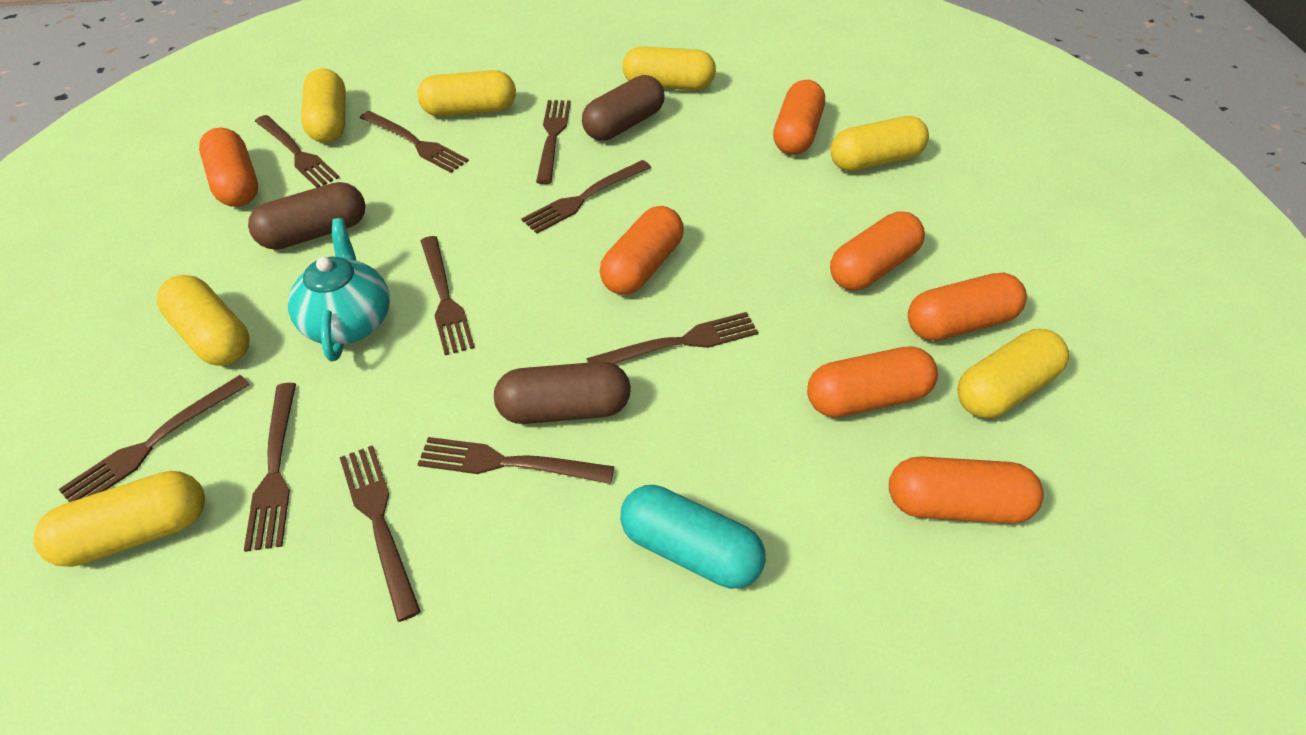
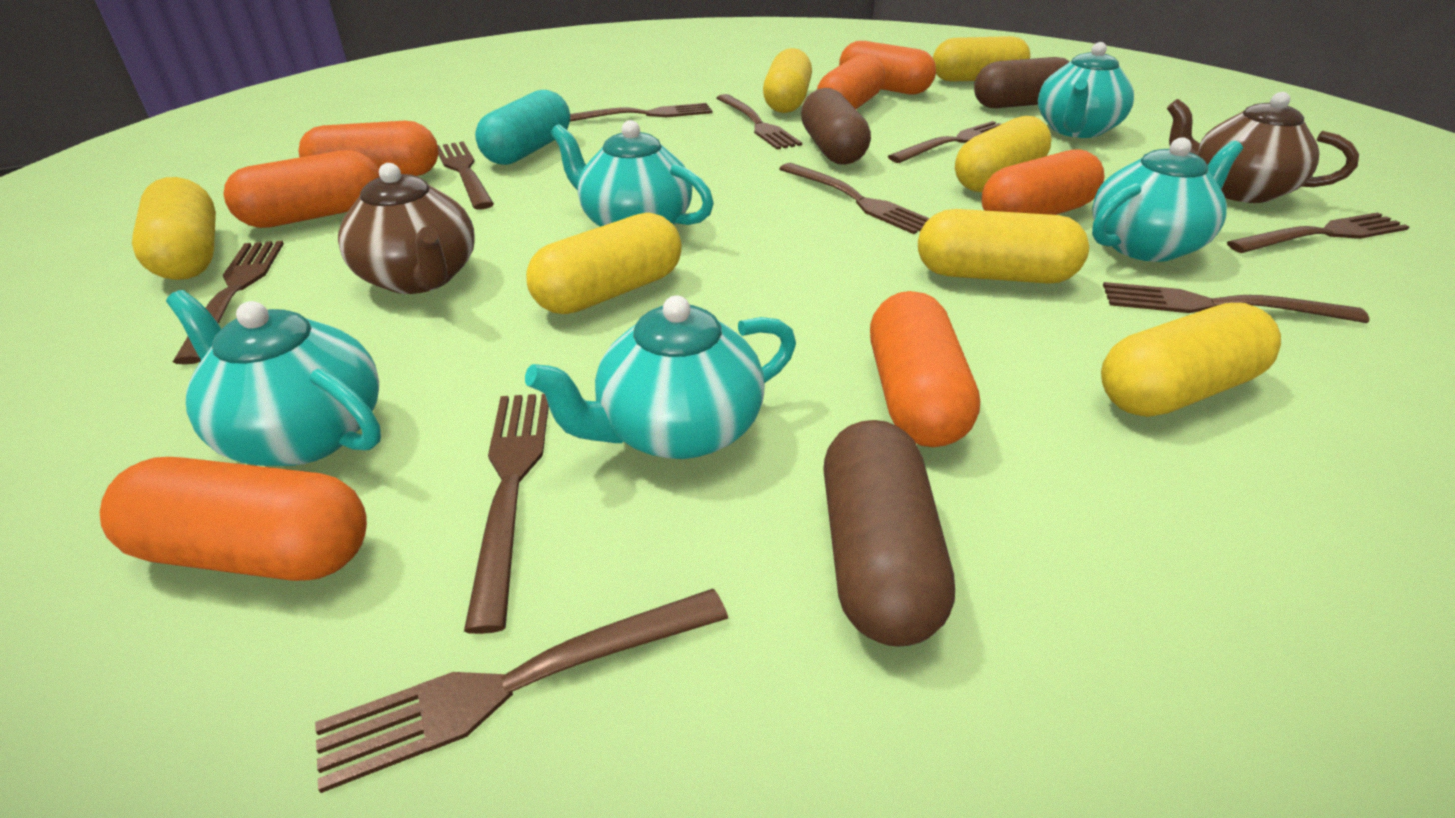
brown teapot: 0 -> 2
turquoise teapot: 1 -> 5

